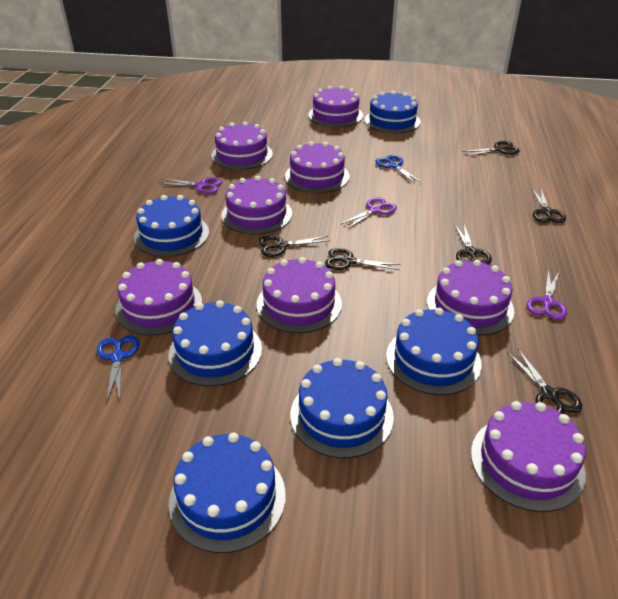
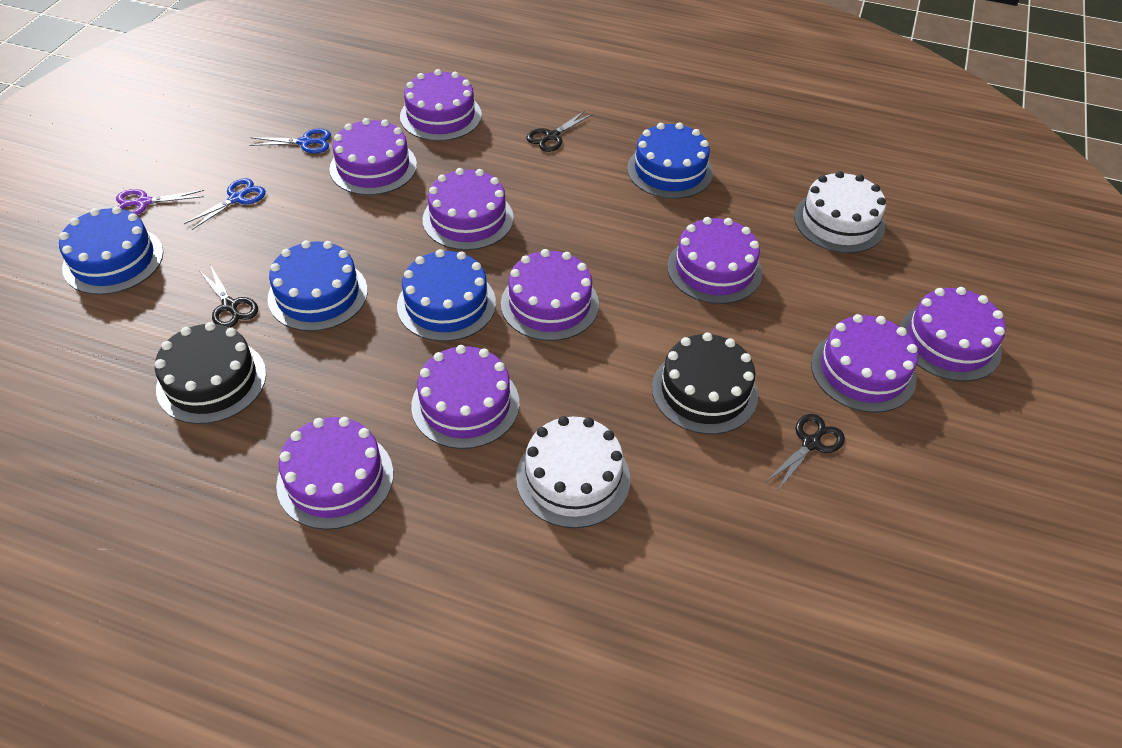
black cake: 0 -> 2
black scissors: 6 -> 3
blue cake: 6 -> 4
purple cake: 8 -> 9
purple scissors: 3 -> 1
white cake: 0 -> 2

